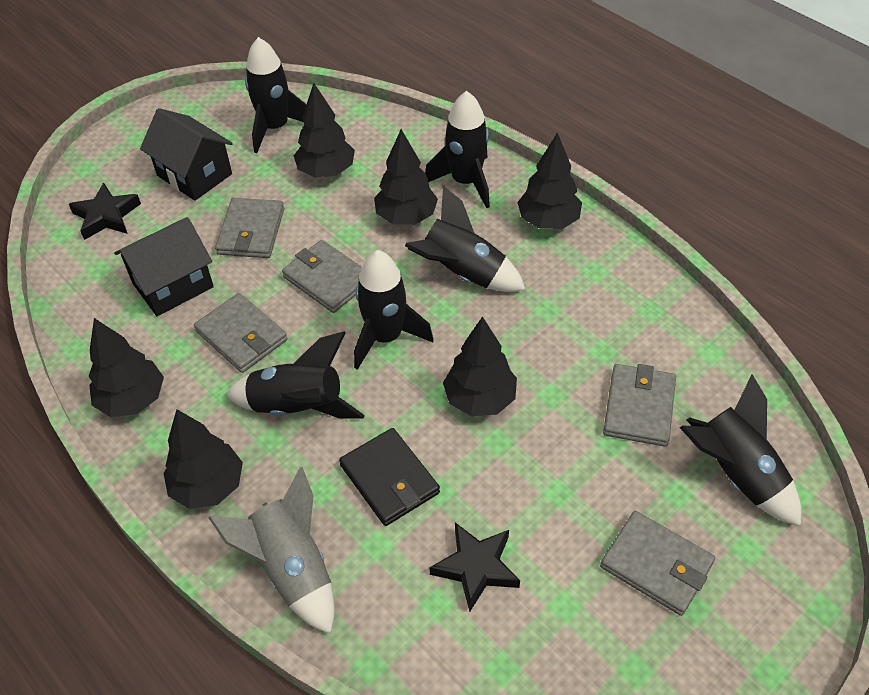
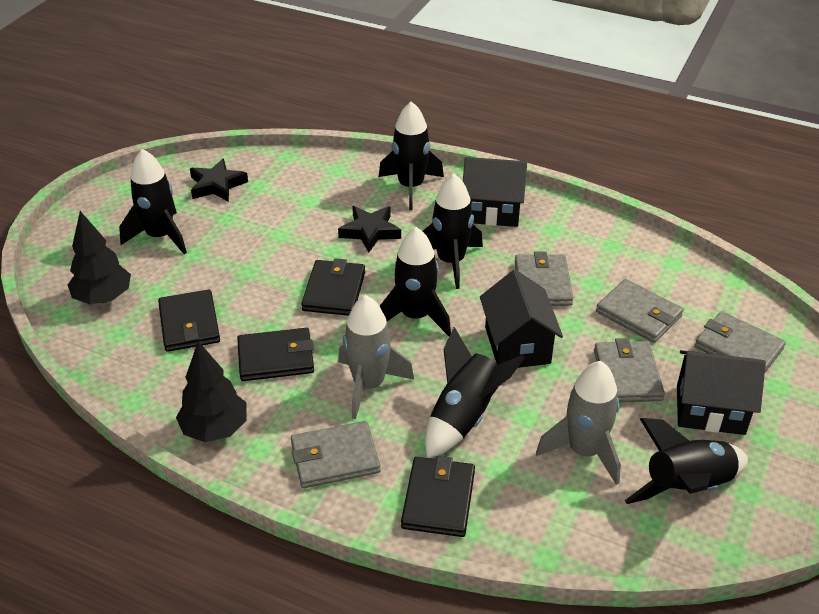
black house: 2 -> 3
black tree: 6 -> 2
black wallet: 1 -> 4
grey rocket: 1 -> 2

